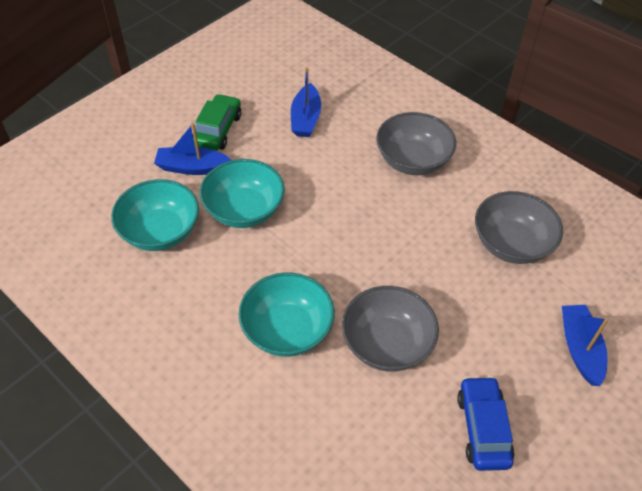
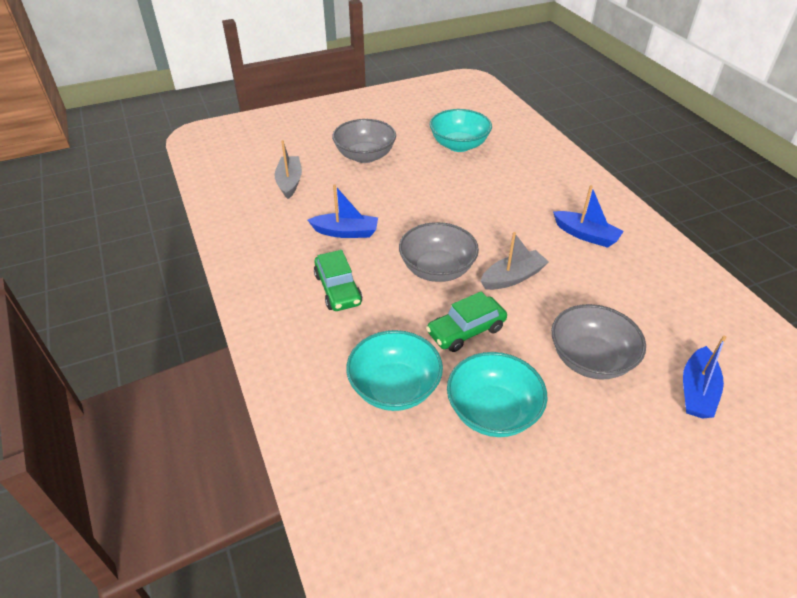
blue car: 1 -> 0
green car: 1 -> 2
grey boat: 0 -> 2

